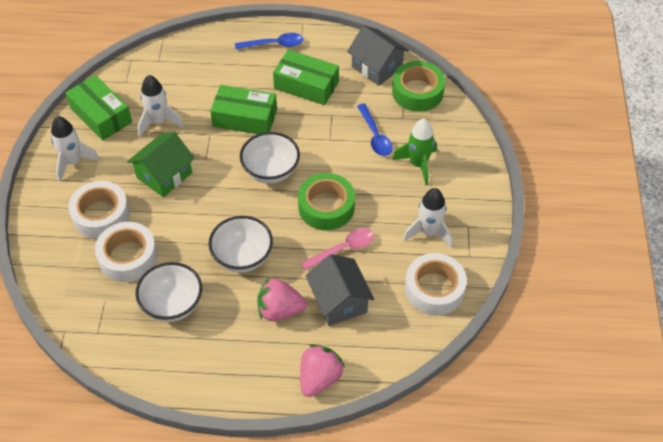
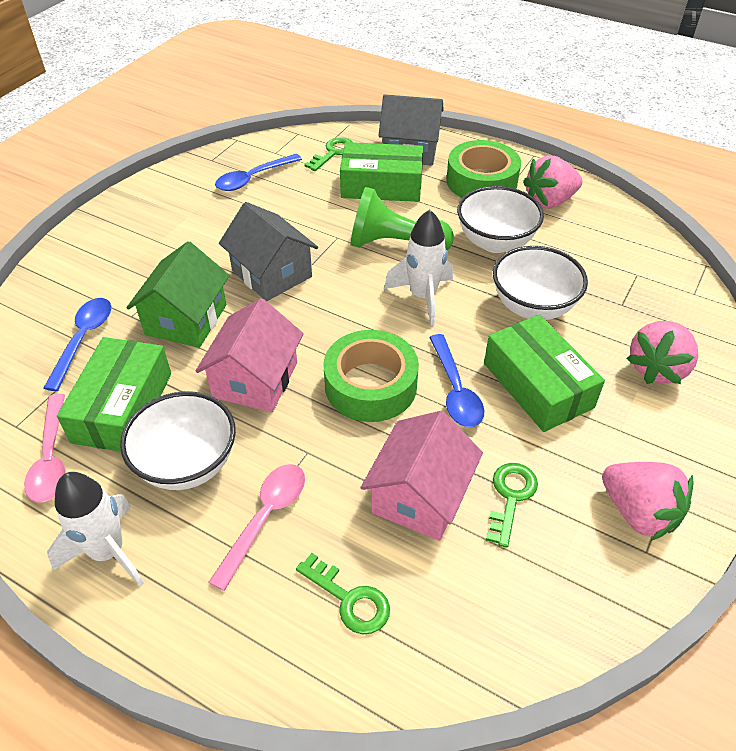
blue spoon: 2 -> 3
green key: 0 -> 3
green pawn: 0 -> 1
green rocket: 1 -> 0
pink house: 0 -> 2
pink spoon: 1 -> 2
pink strawberry: 2 -> 3
white rocket: 3 -> 2
white tape: 3 -> 0

